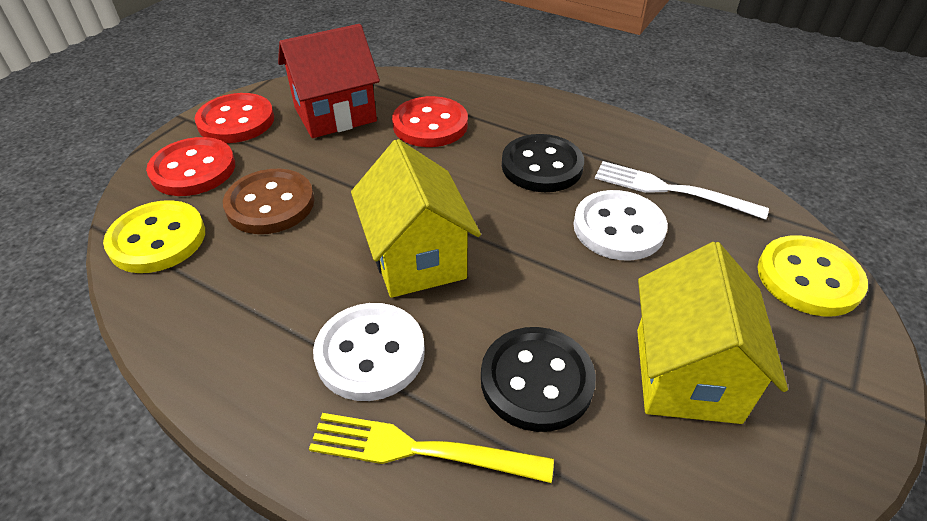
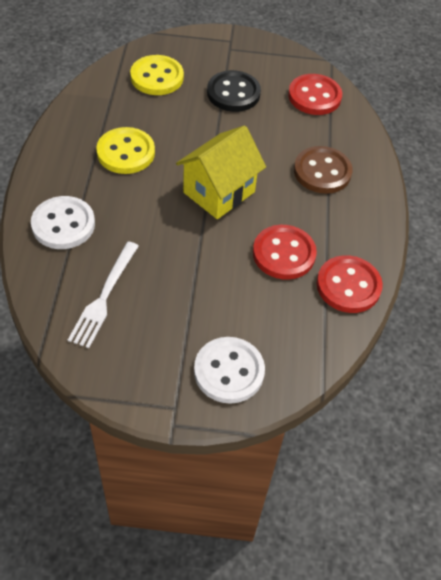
black button: 2 -> 1
red house: 1 -> 0
yellow fork: 1 -> 0
yellow house: 2 -> 1

